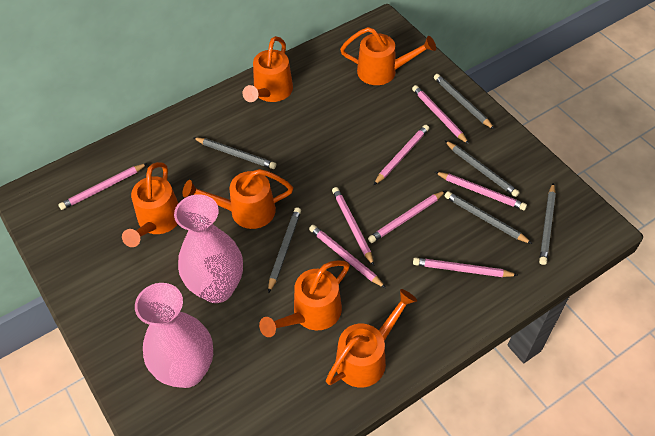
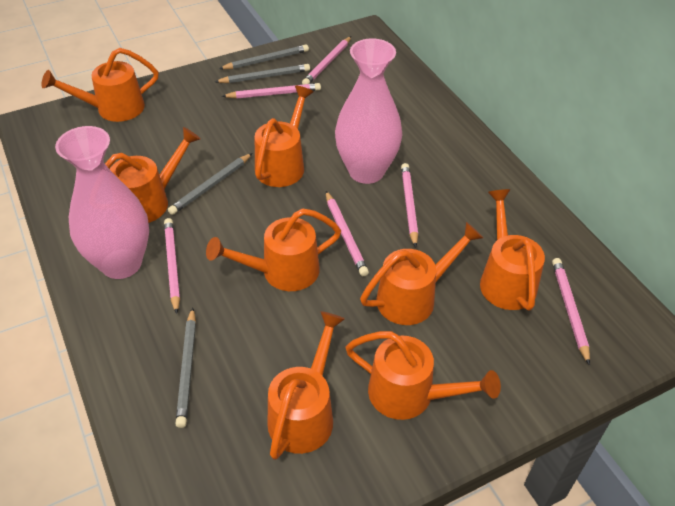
grey pencil: 6 -> 4
orange watering can: 6 -> 8
pink pencil: 8 -> 6

